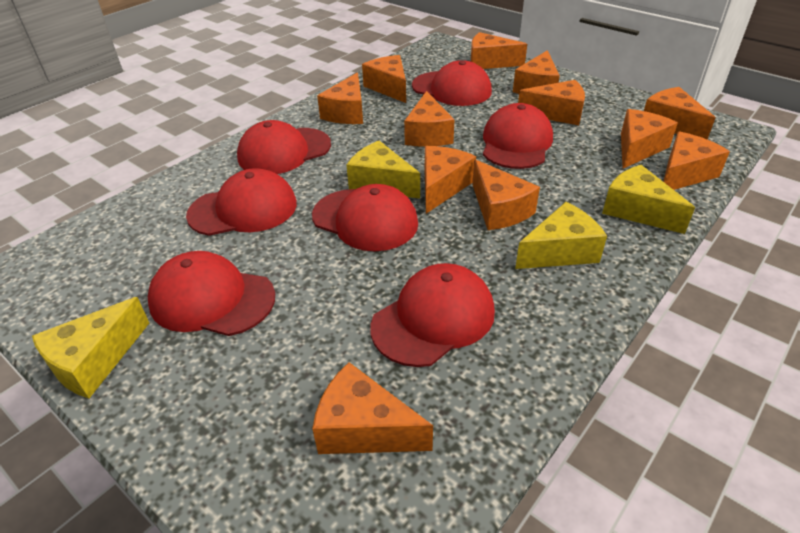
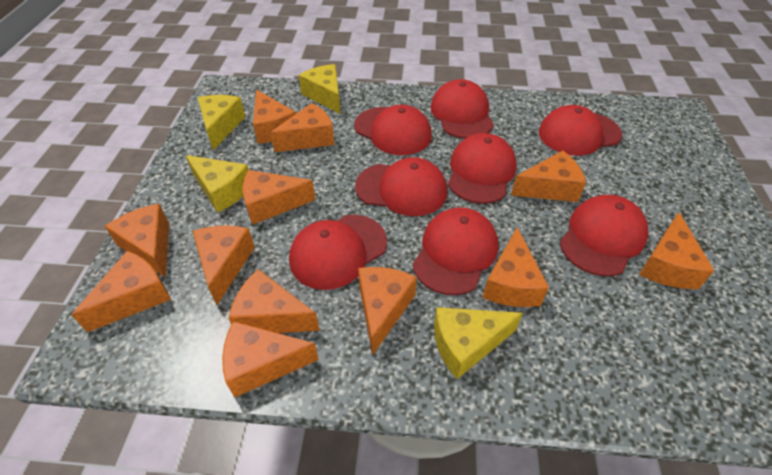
red cap: 7 -> 8

